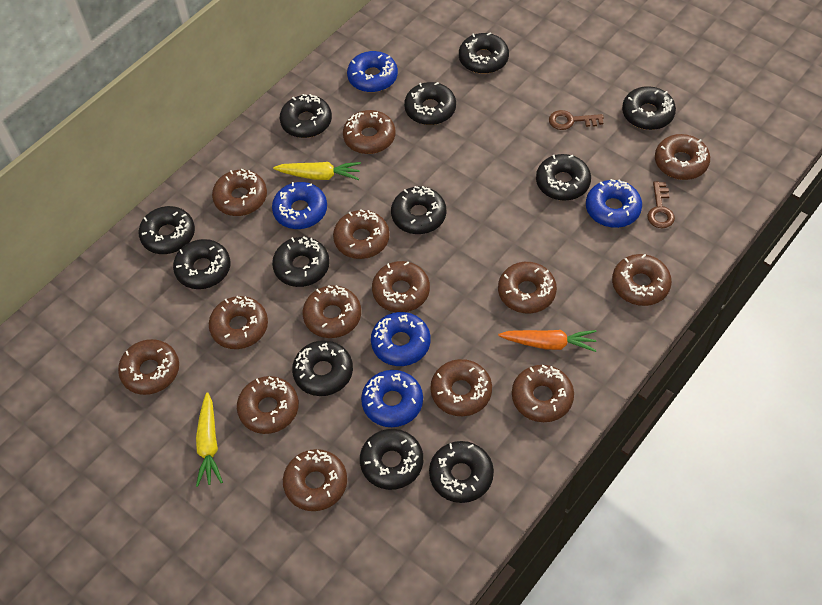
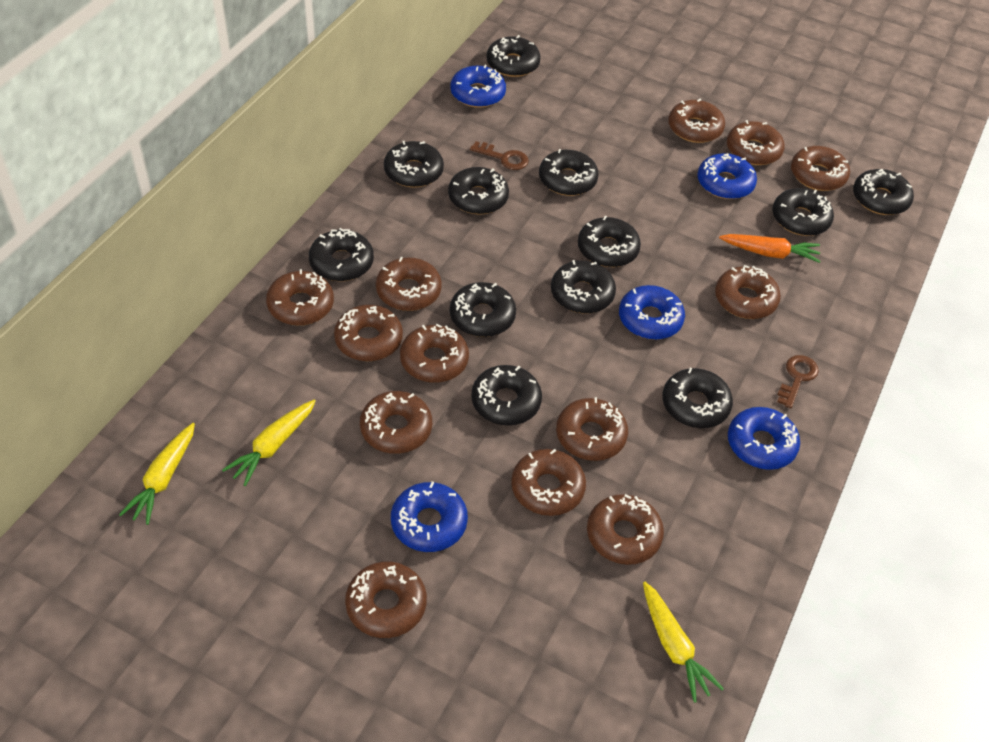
brown donut: 14 -> 13
yellow carrot: 2 -> 3

